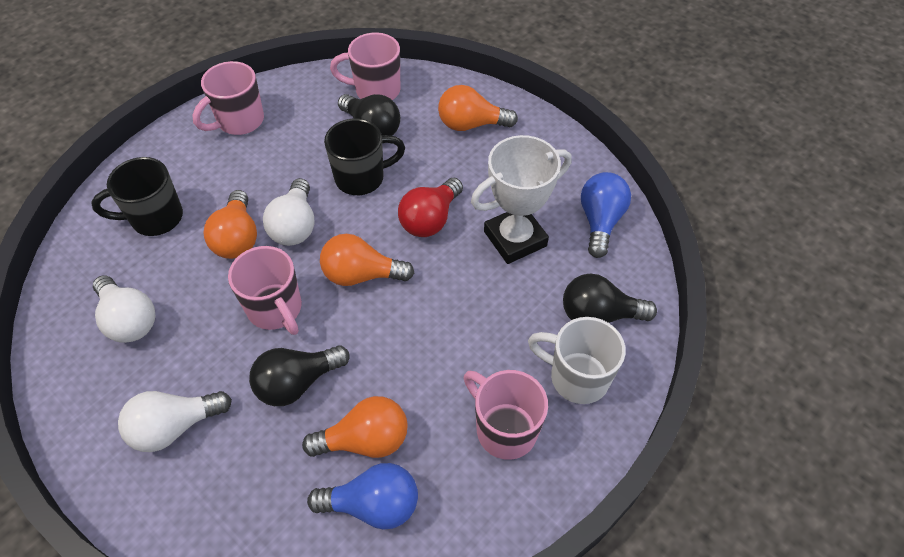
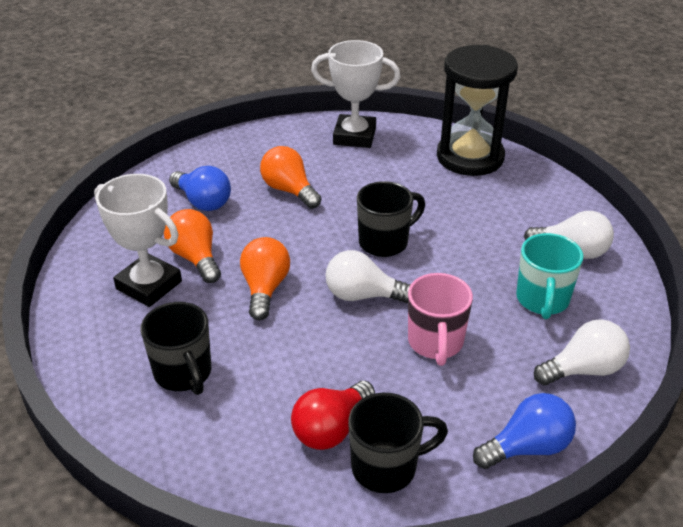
black hourglass: 0 -> 1
black light bulb: 3 -> 0
black mug: 2 -> 3
orange light bulb: 4 -> 3
pink mug: 4 -> 1
turquoise mug: 0 -> 1
white mug: 1 -> 0
white trophy: 1 -> 2

